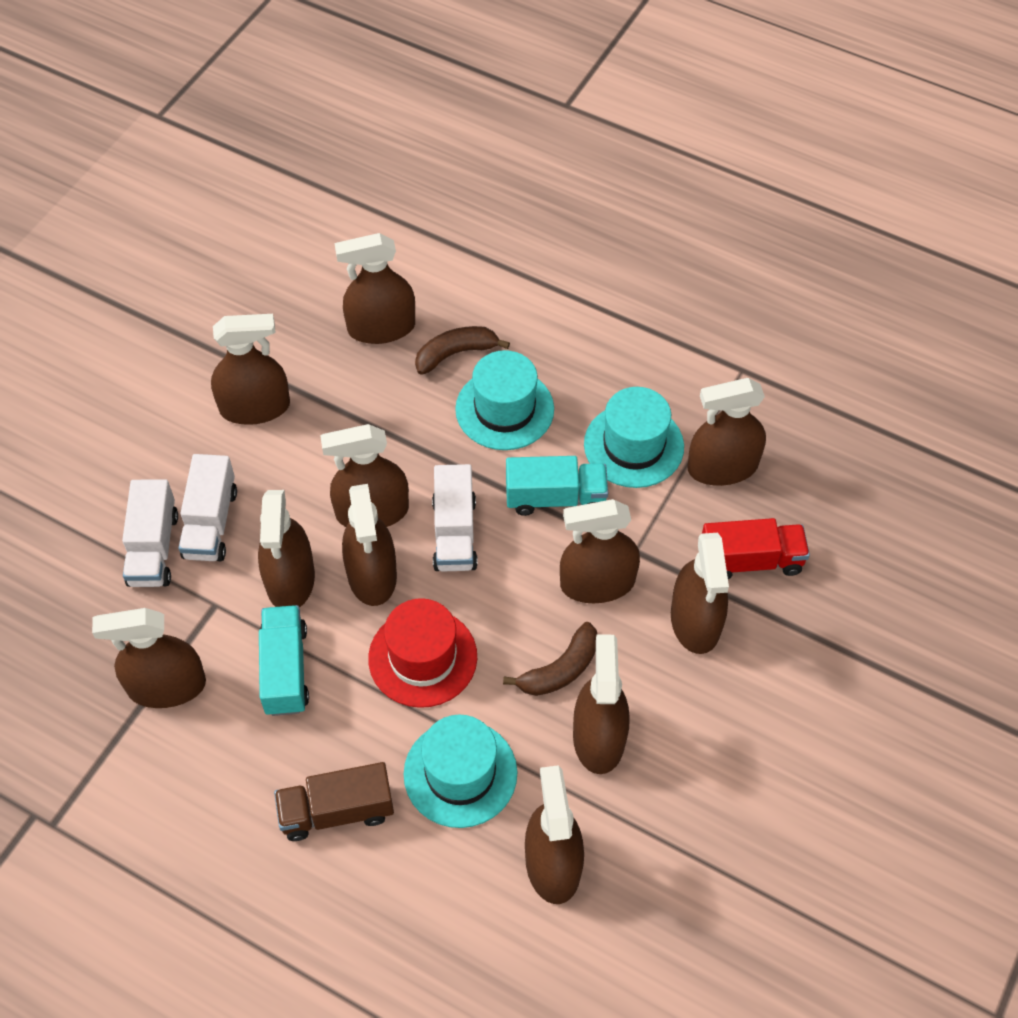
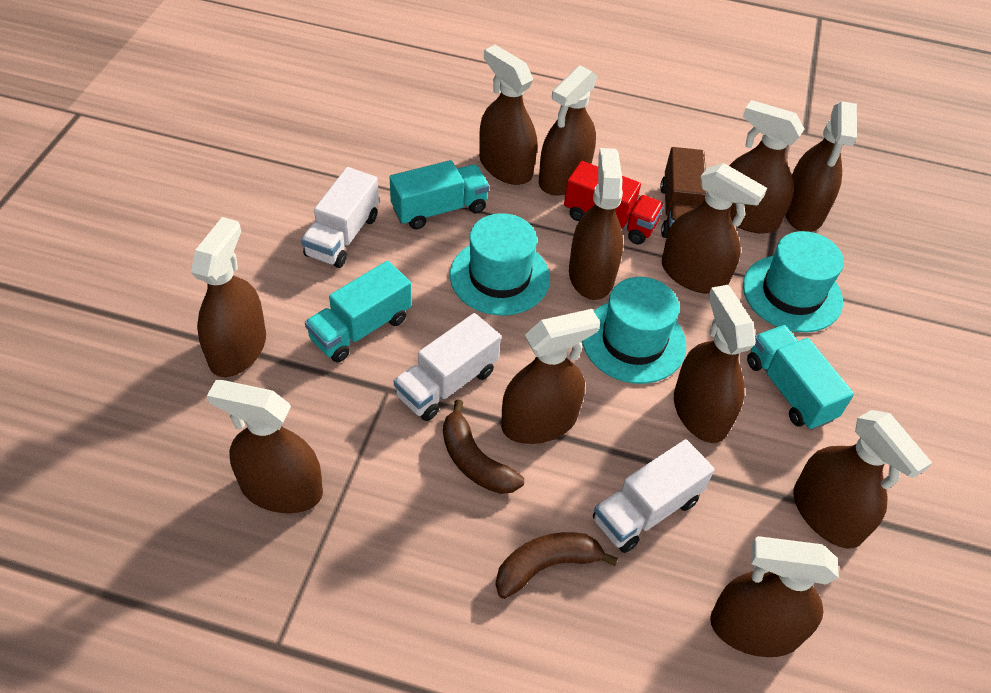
brown spray bottle: 11 -> 12
red hat: 1 -> 0
turquoise truck: 2 -> 3

